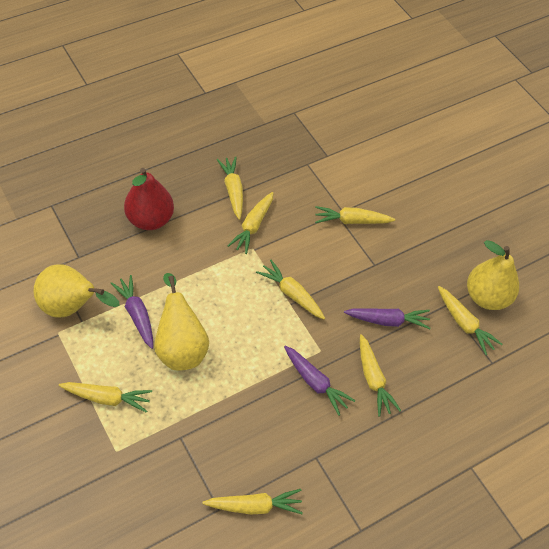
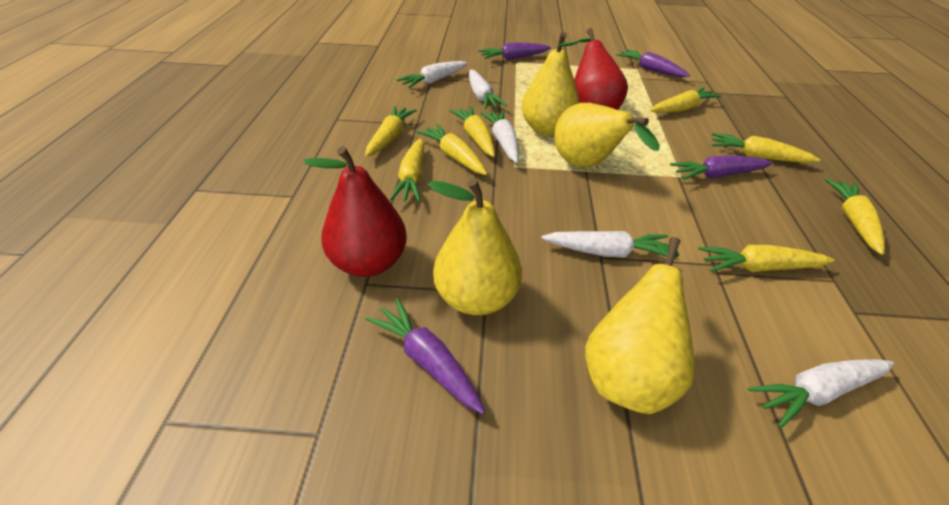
purple carrot: 3 -> 4
red pear: 1 -> 2
white carrot: 0 -> 5
yellow pear: 3 -> 4

